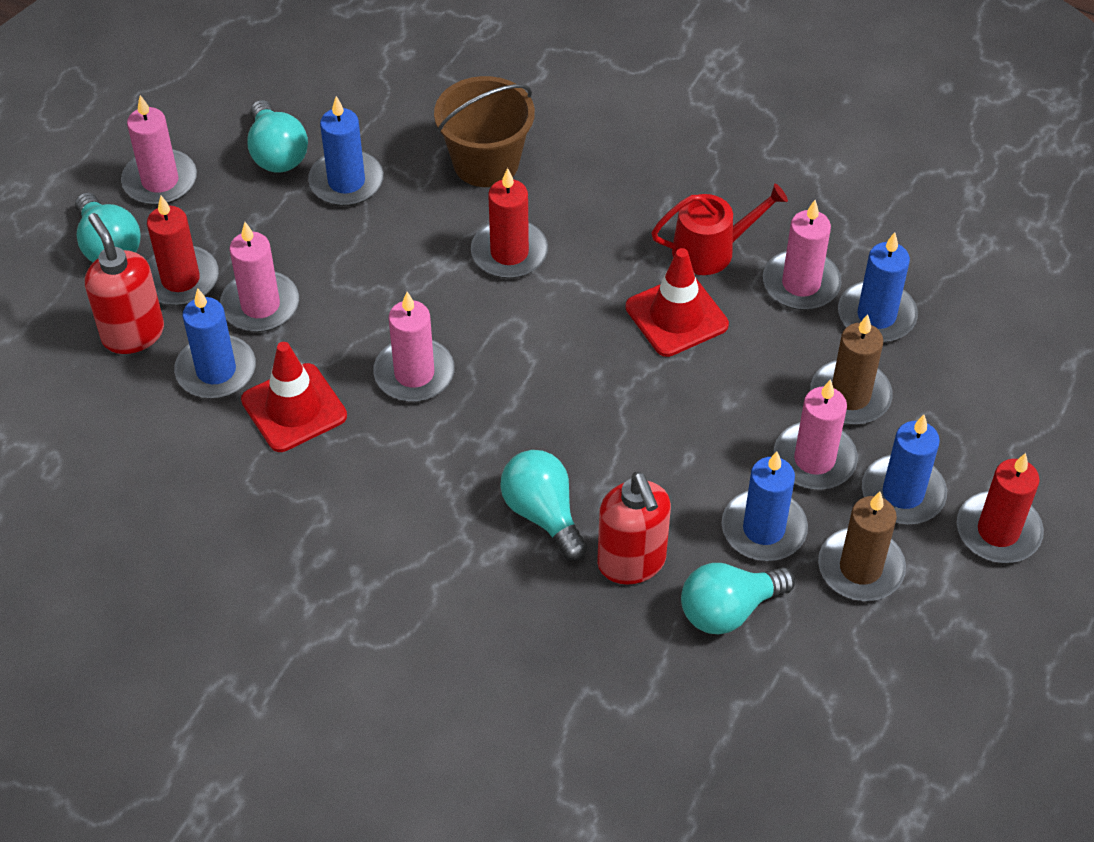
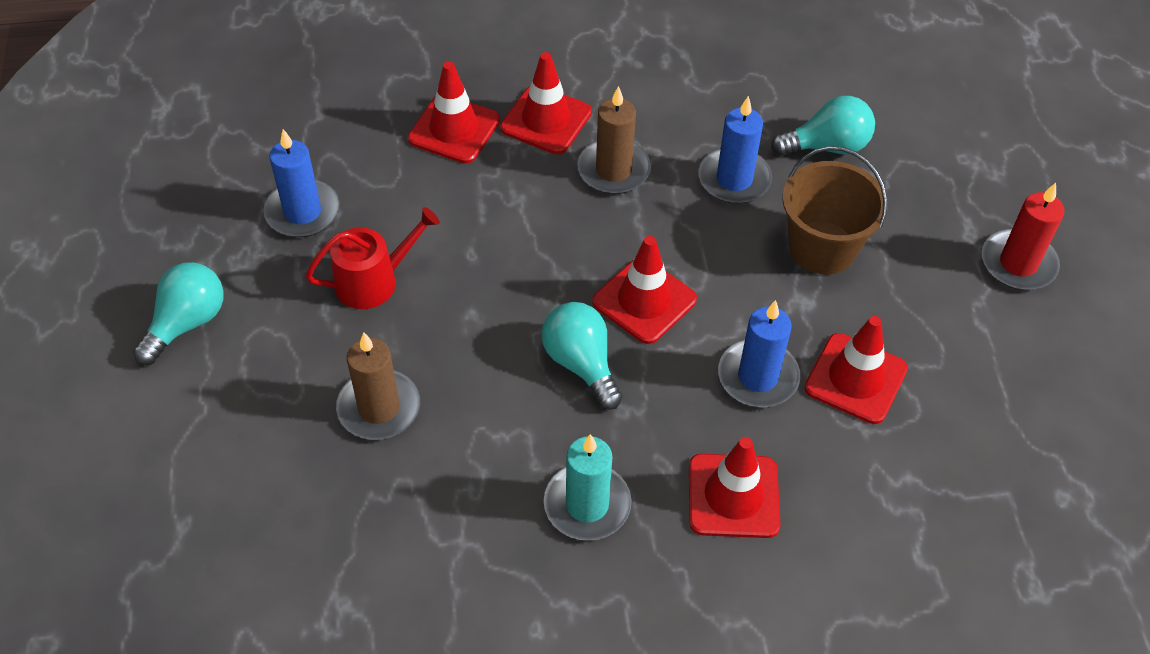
blue candle: 5 -> 3
pink candle: 5 -> 0
red candle: 3 -> 1
red soap dispenser: 2 -> 0
red traffic cone: 2 -> 5
turquoise candle: 0 -> 1
turquoise light bulb: 4 -> 3

